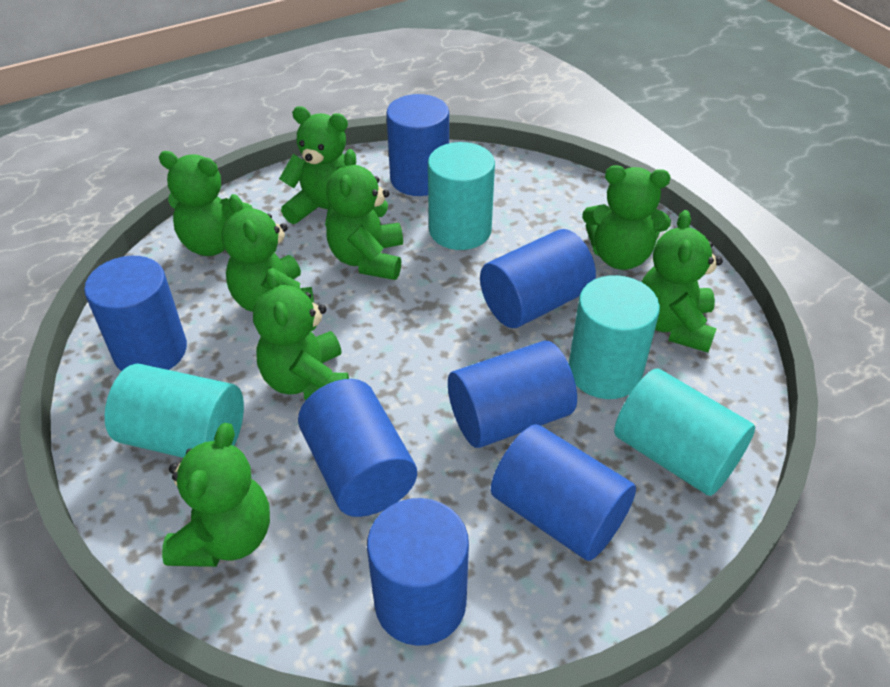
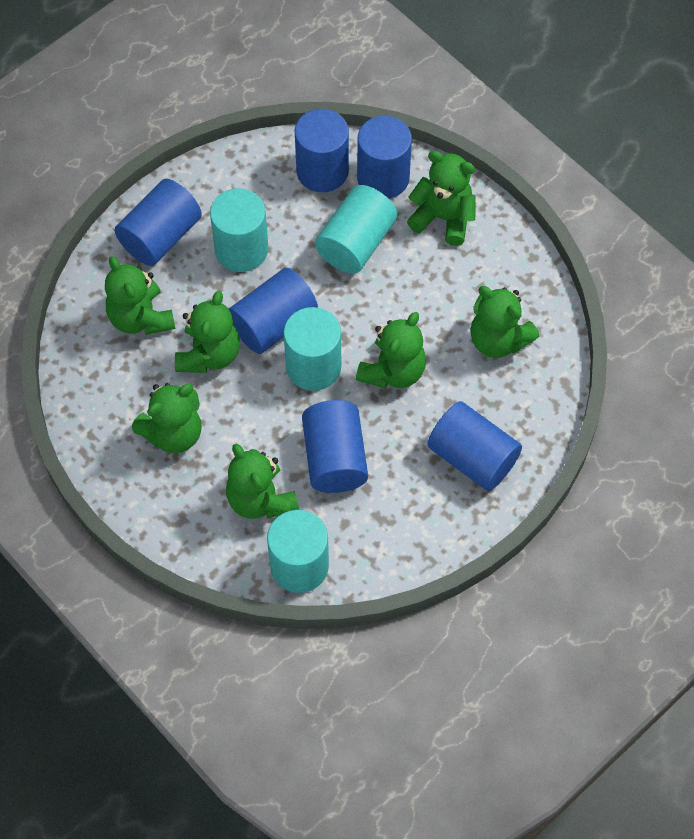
blue cylinder: 7 -> 6
green teddy bear: 8 -> 7

